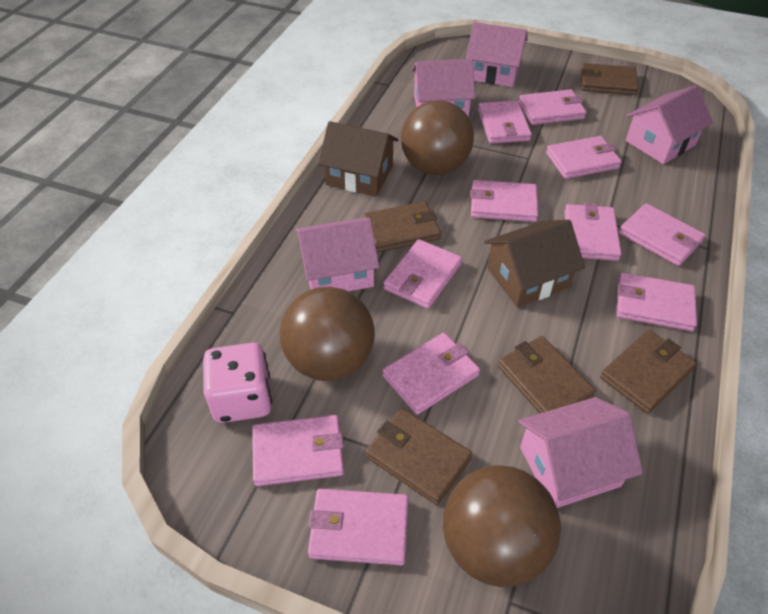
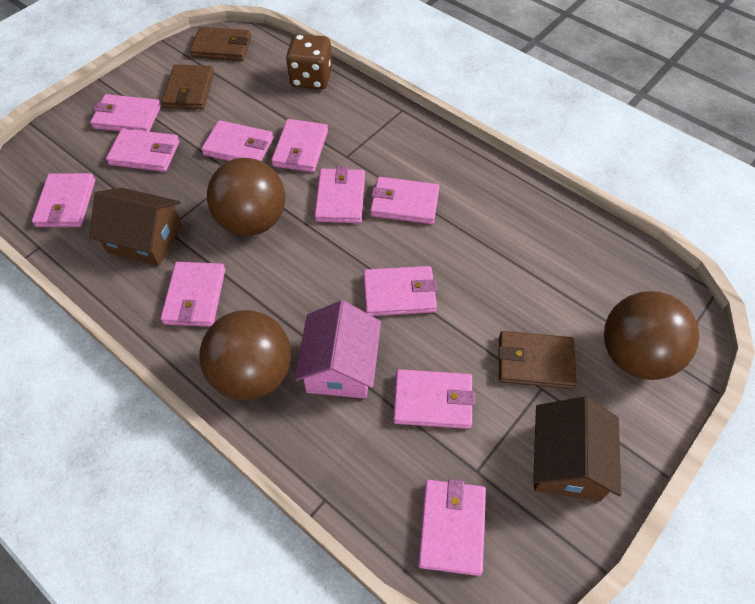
brown dice: 0 -> 1
brown wallet: 5 -> 3
pink dice: 1 -> 0
pink house: 5 -> 1

